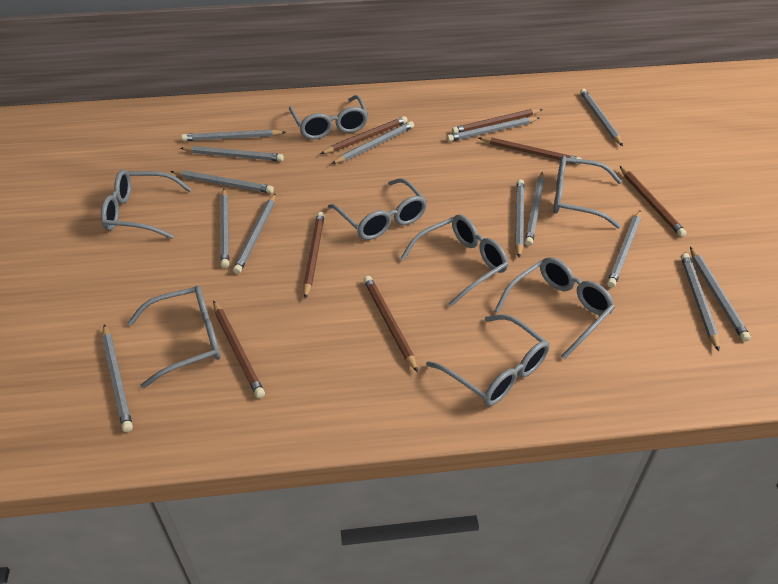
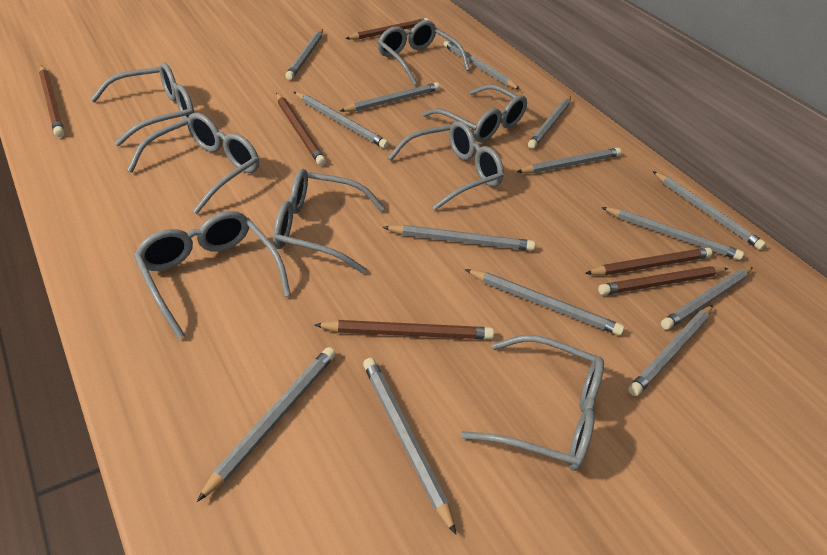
brown pencil: 7 -> 6

